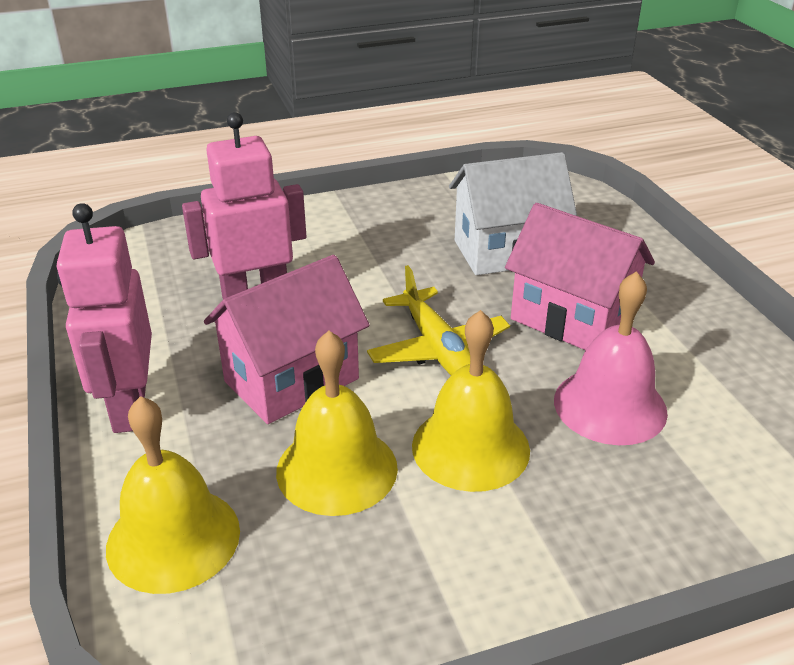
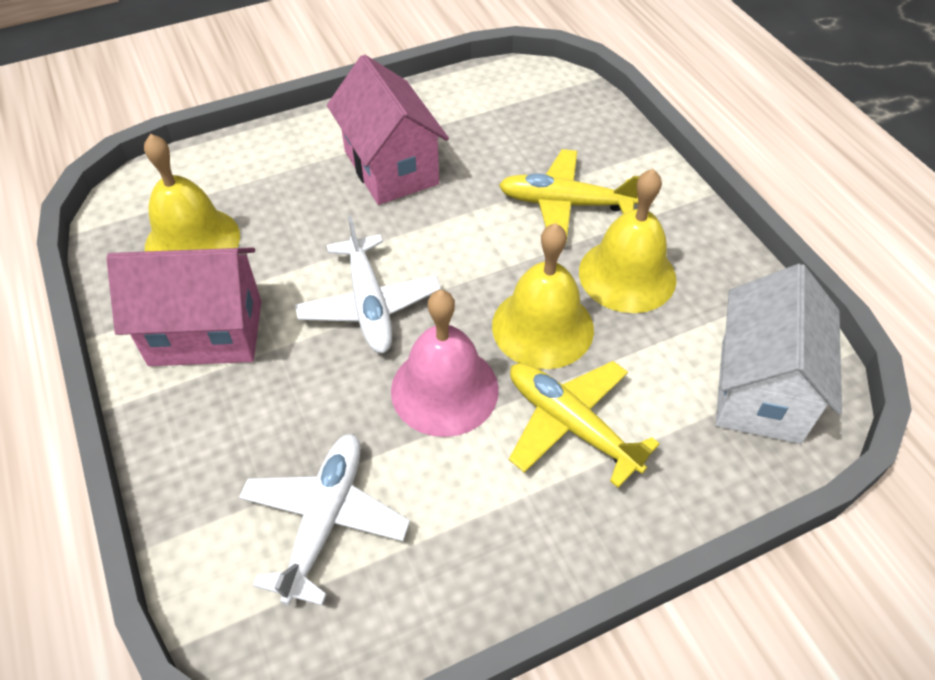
pink robot: 2 -> 0
white plane: 0 -> 2
yellow plane: 1 -> 2

